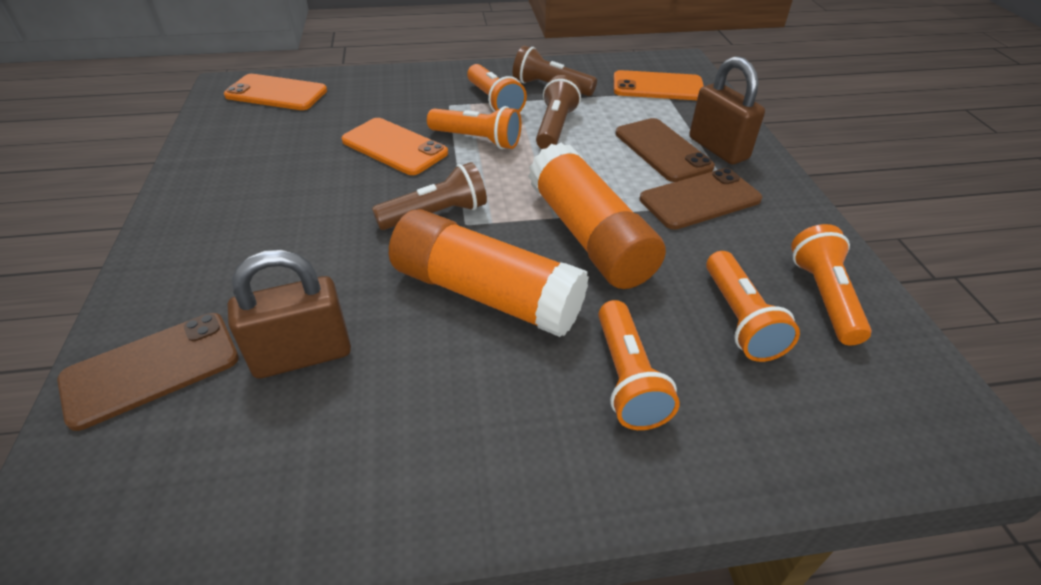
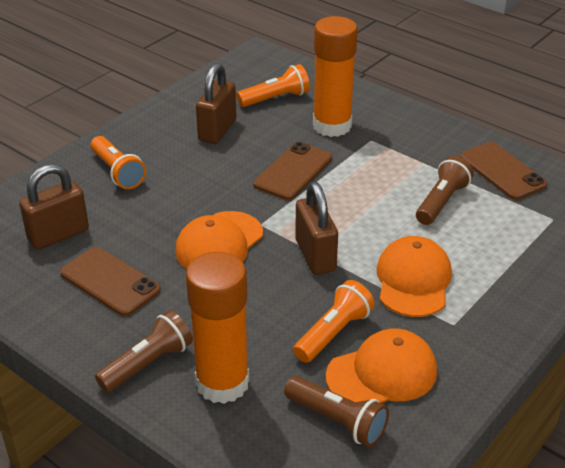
brown padlock: 2 -> 3
orange cap: 0 -> 3
orange flashlight: 5 -> 3
orange phone: 3 -> 0

